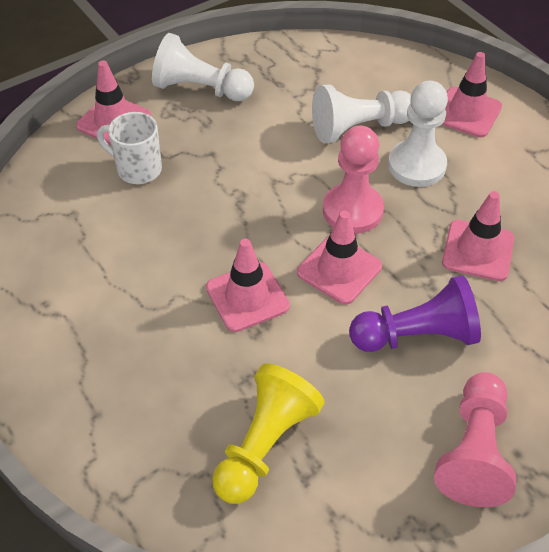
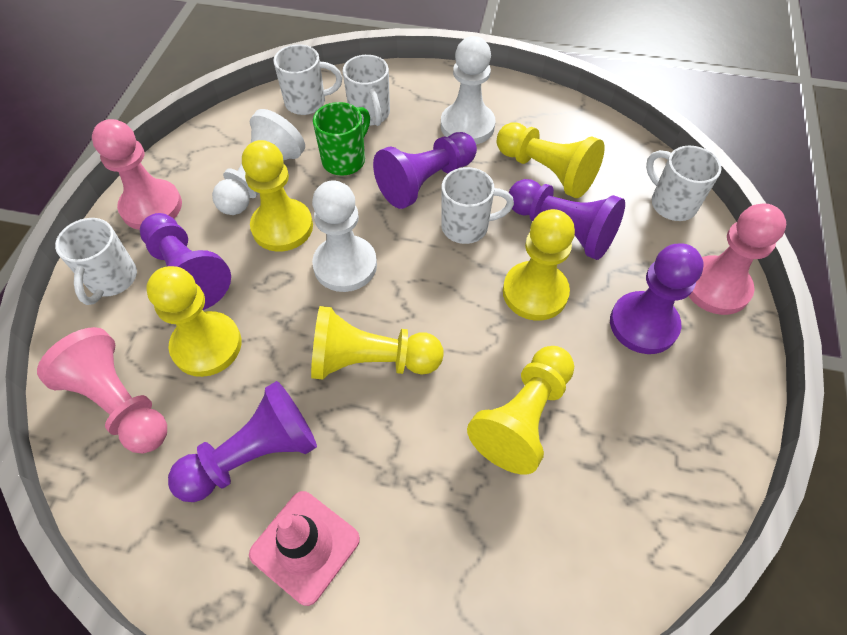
green mug: 0 -> 1
pink pawn: 2 -> 3
pink traffic cone: 5 -> 1
purple pawn: 1 -> 5
white mug: 1 -> 5
yellow pawn: 1 -> 6

